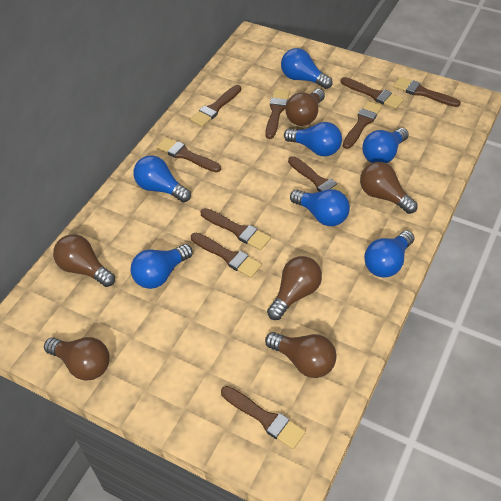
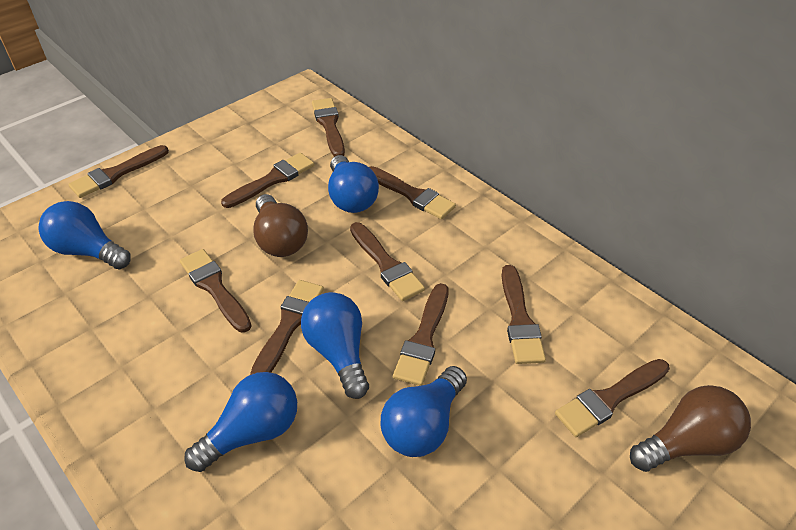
blue light bulb: 7 -> 5
brown light bulb: 6 -> 2

